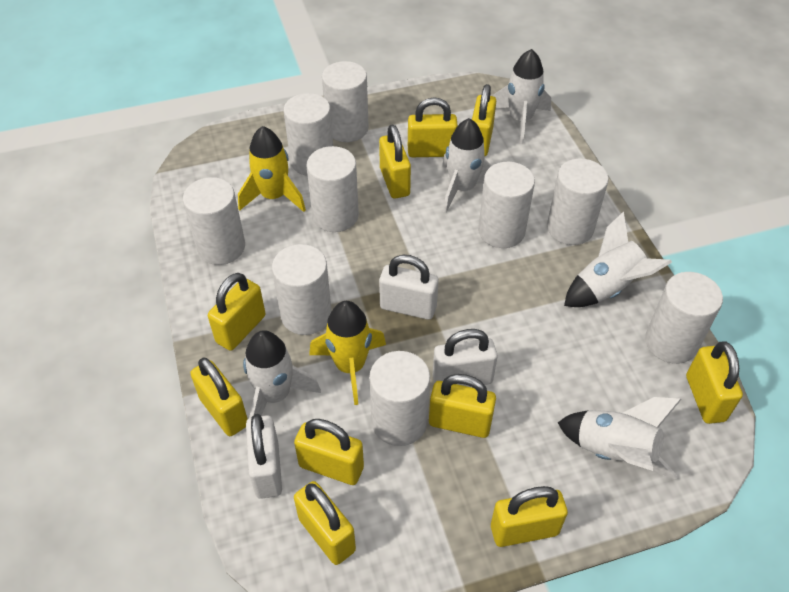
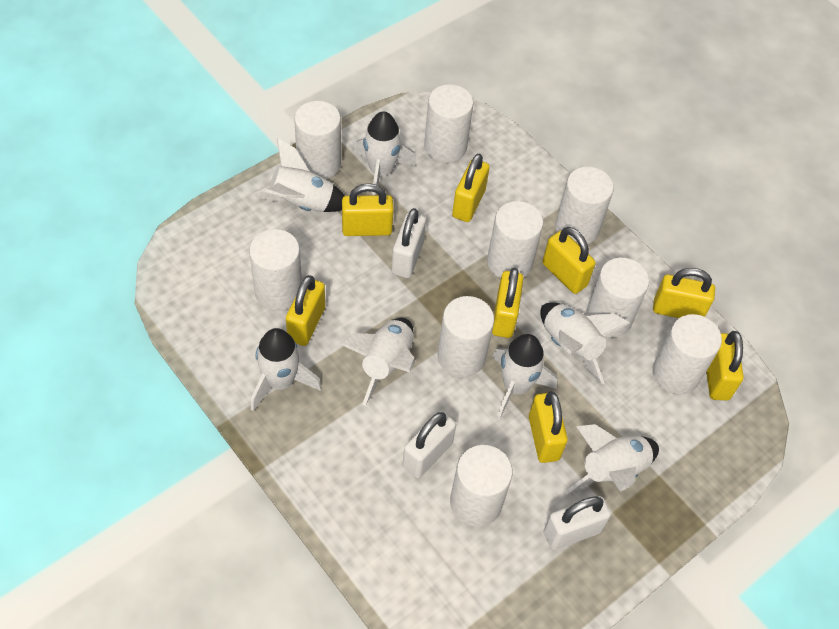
white rocket: 5 -> 7
yellow padlock: 10 -> 8
yellow rocket: 2 -> 0

